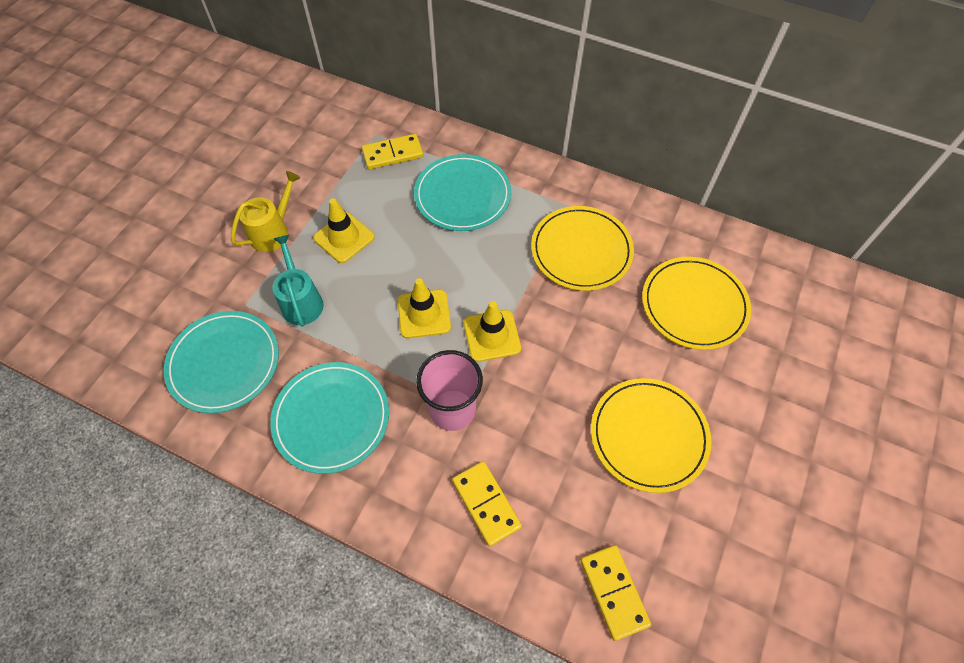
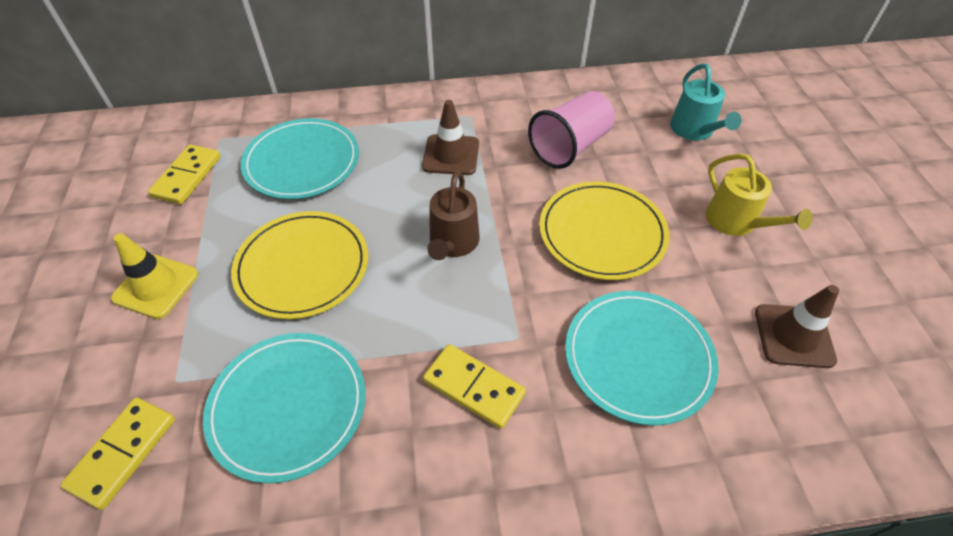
brown traffic cone: 0 -> 2
brown watering can: 0 -> 1
yellow plate: 3 -> 2
yellow traffic cone: 3 -> 1

